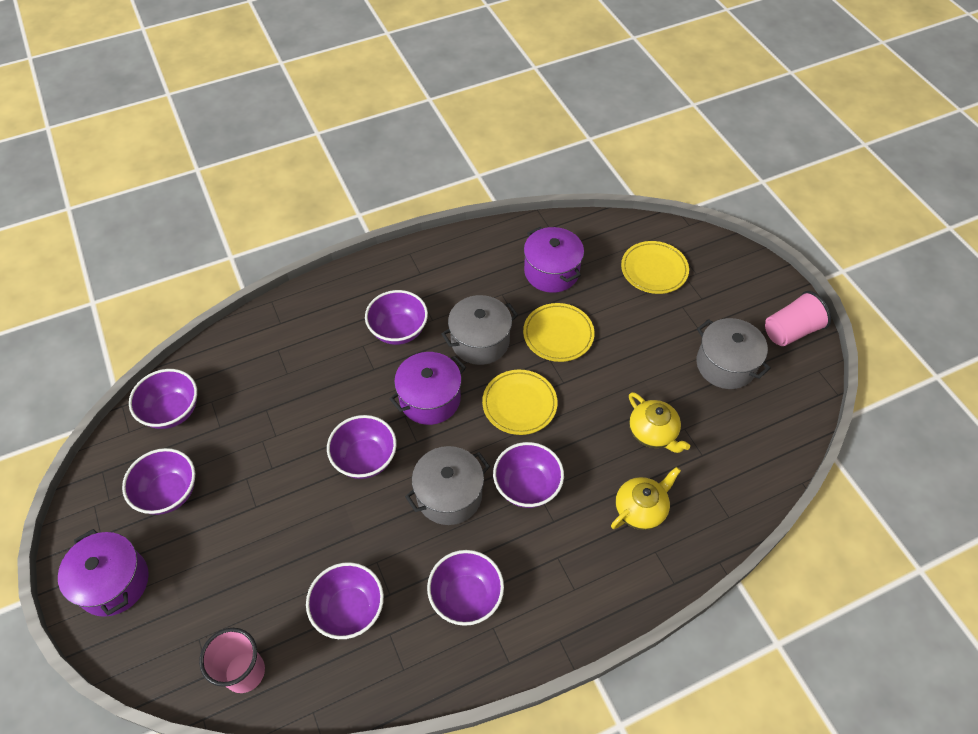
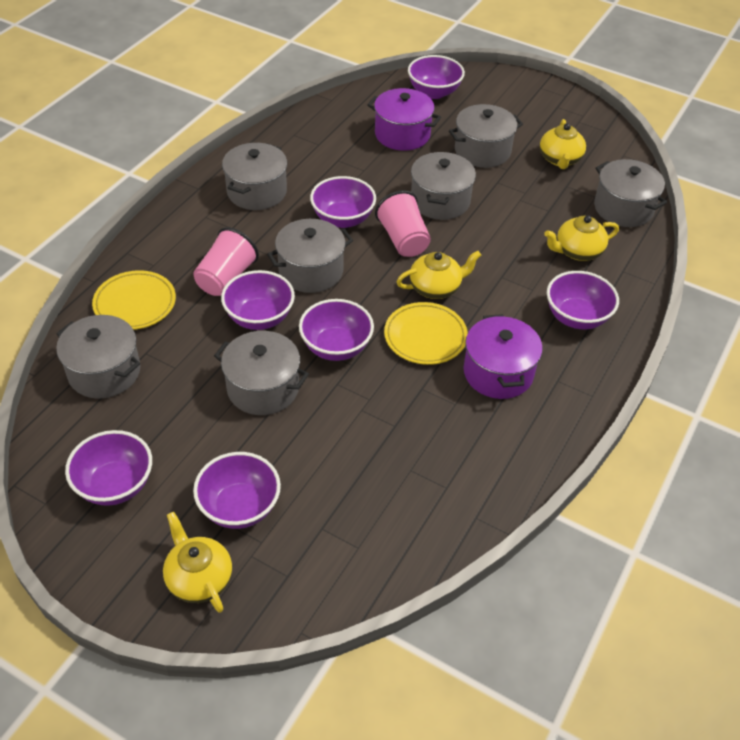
grey pot: 3 -> 7
purple pot: 3 -> 2
yellow plate: 3 -> 2
yellow teapot: 2 -> 4

